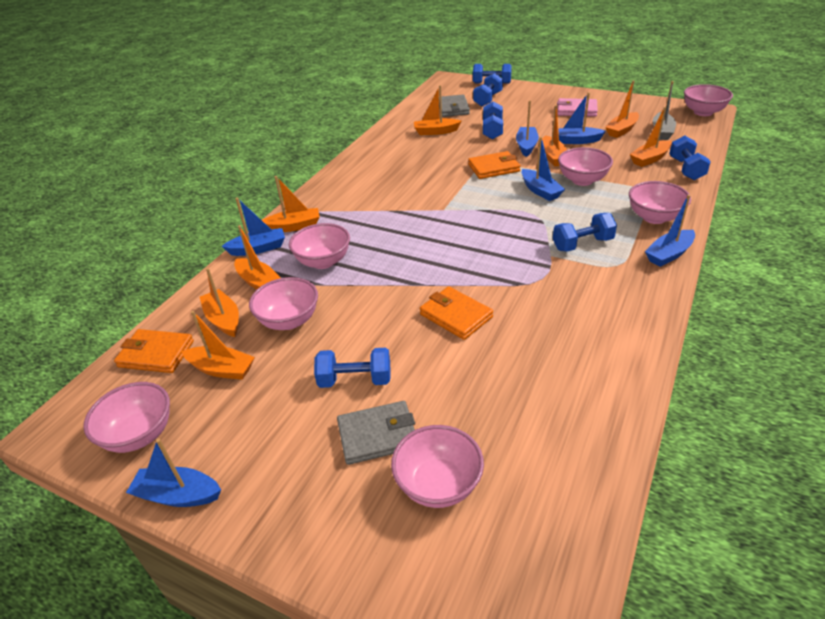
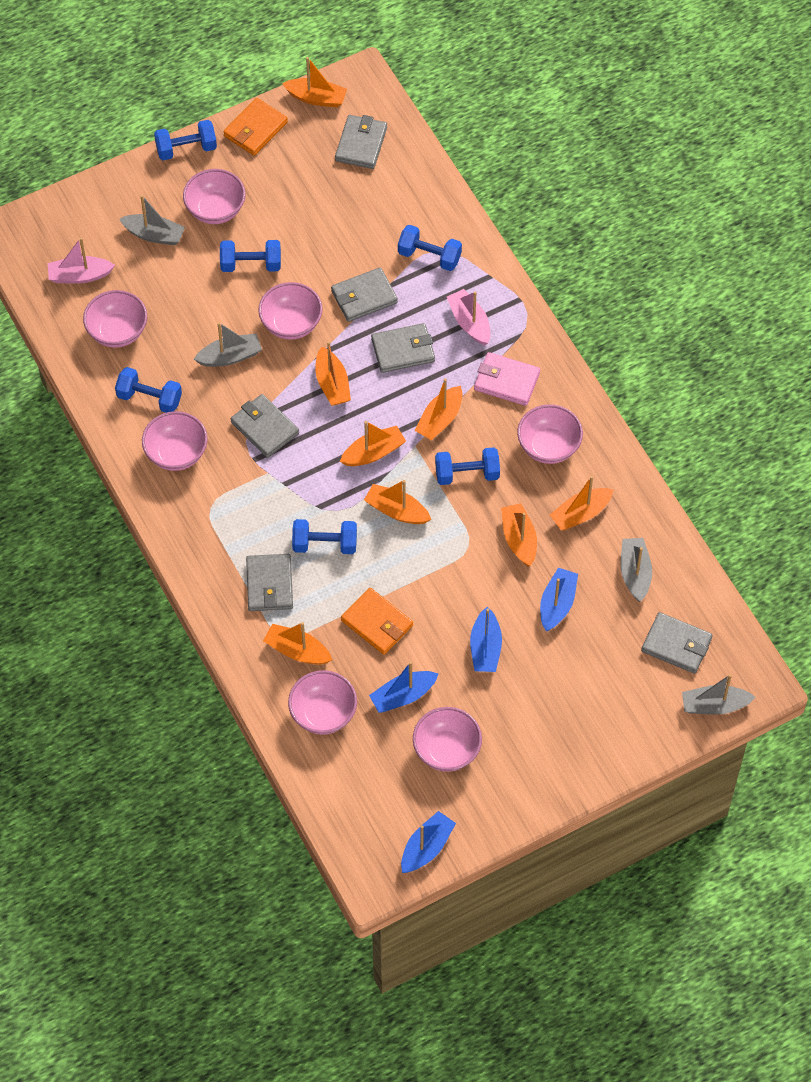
blue boat: 6 -> 4
grey boat: 1 -> 4
grey wallet: 2 -> 6
orange wallet: 3 -> 2
pink boat: 0 -> 2

